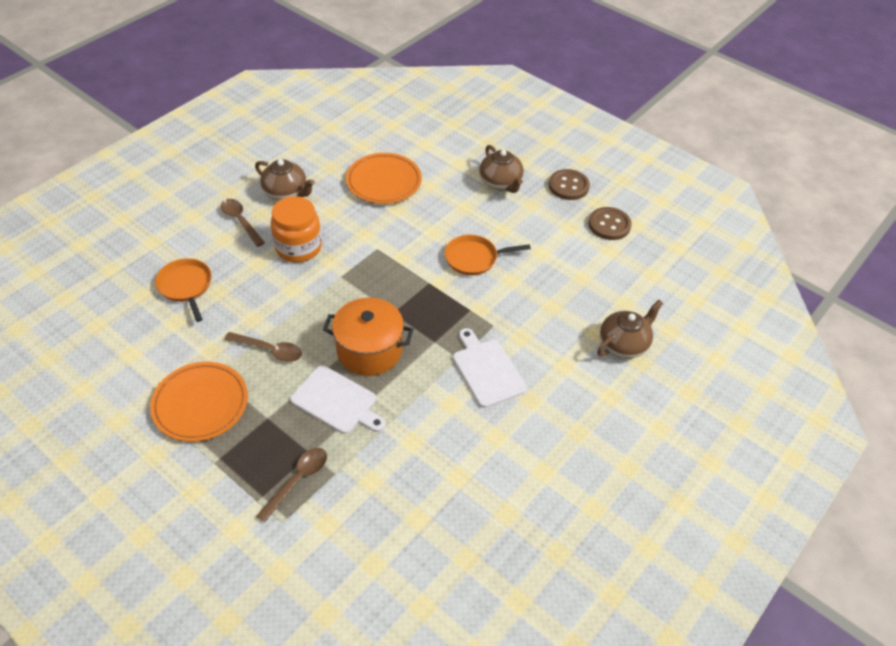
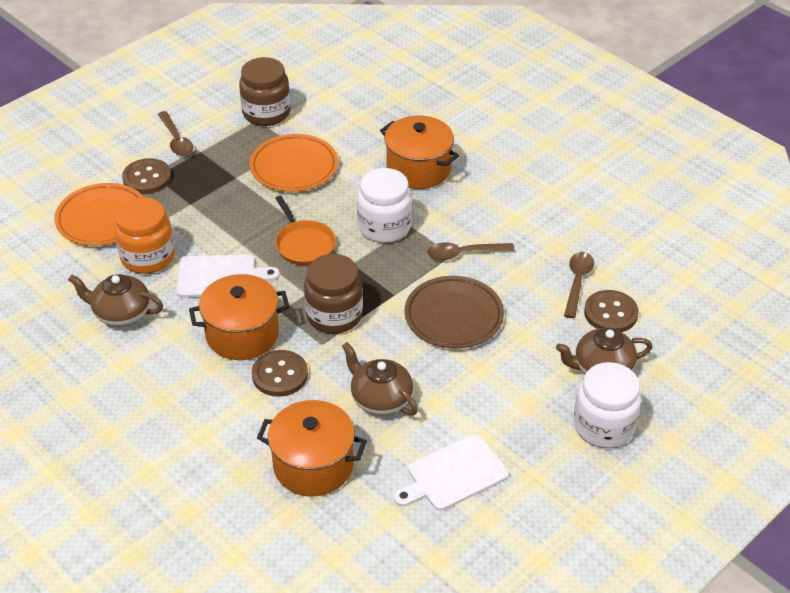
brown button: 2 -> 3
brown jar: 0 -> 2
brown plate: 0 -> 1
orange pan: 2 -> 1
orange pot: 1 -> 3
white jar: 0 -> 2

